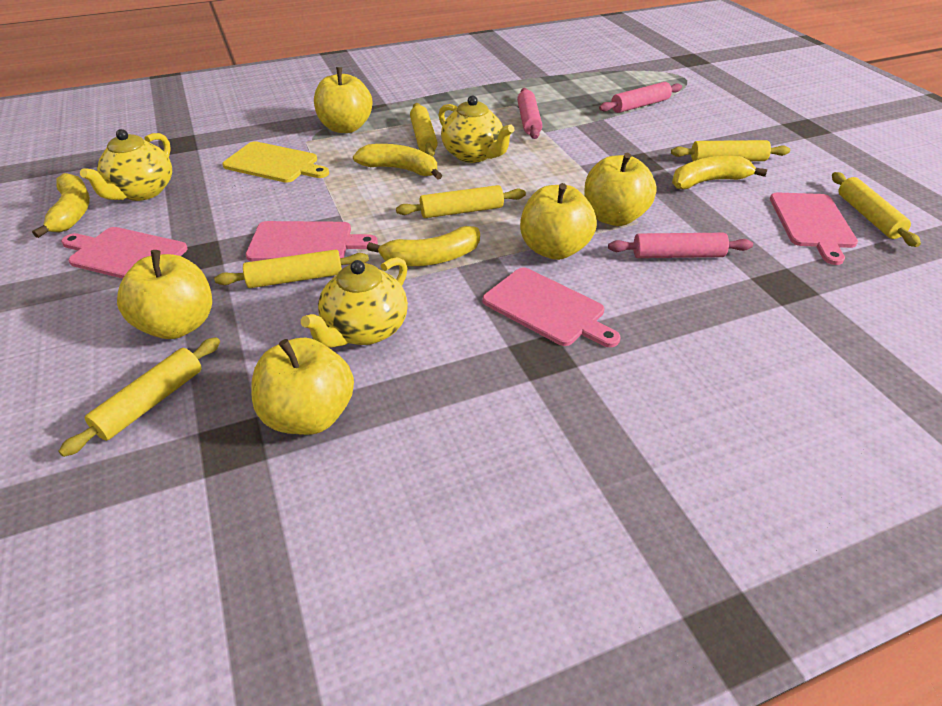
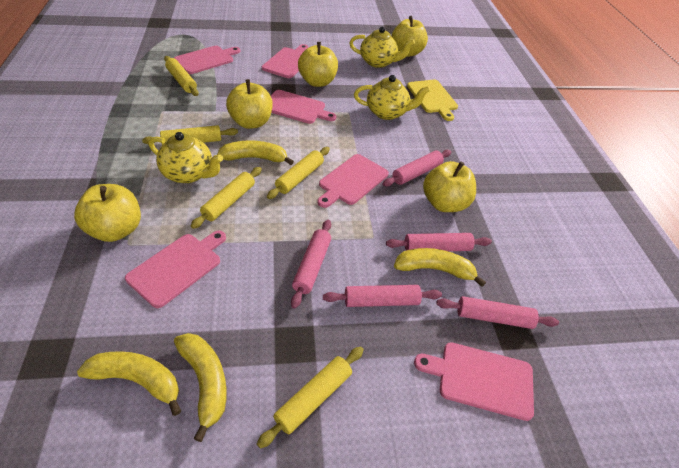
pink cutting board: 4 -> 6
pink rolling pin: 3 -> 5
yellow rolling pin: 6 -> 5

